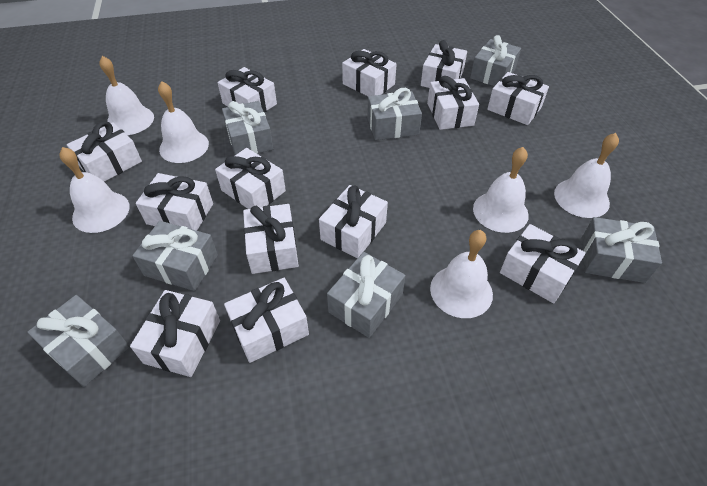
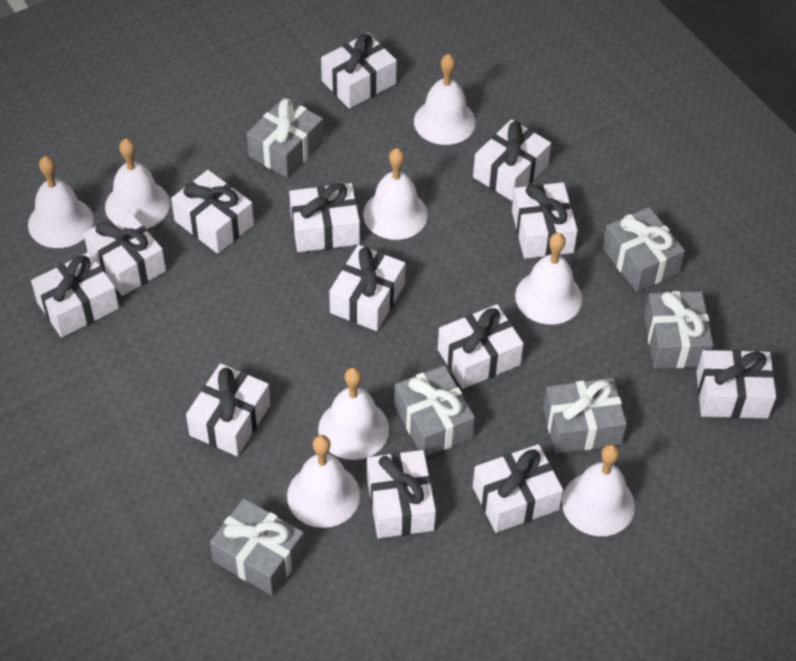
grey gift: 7 -> 6
white bell: 6 -> 8

